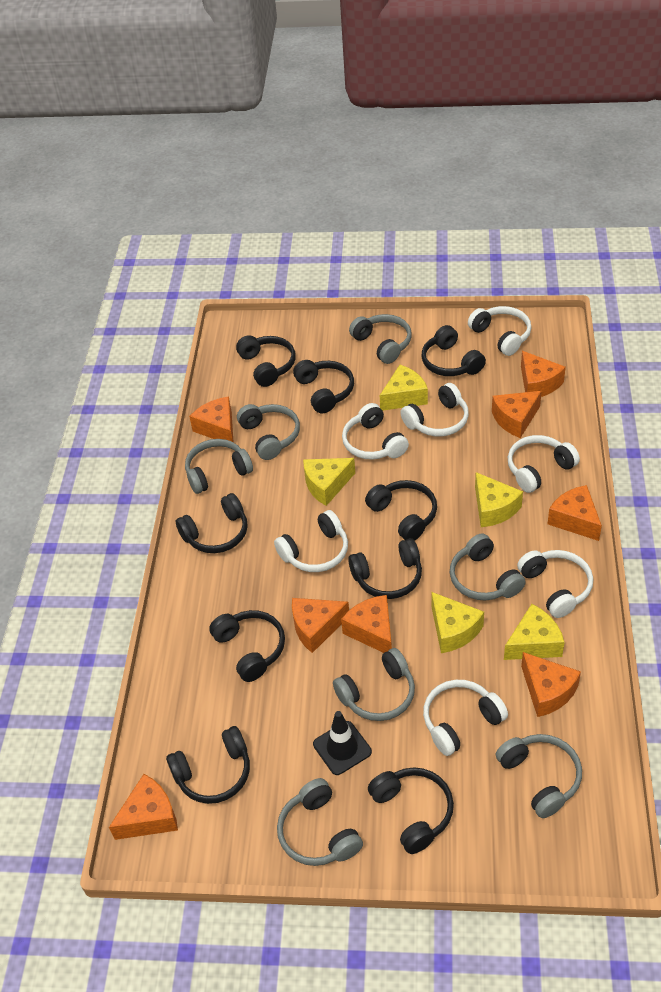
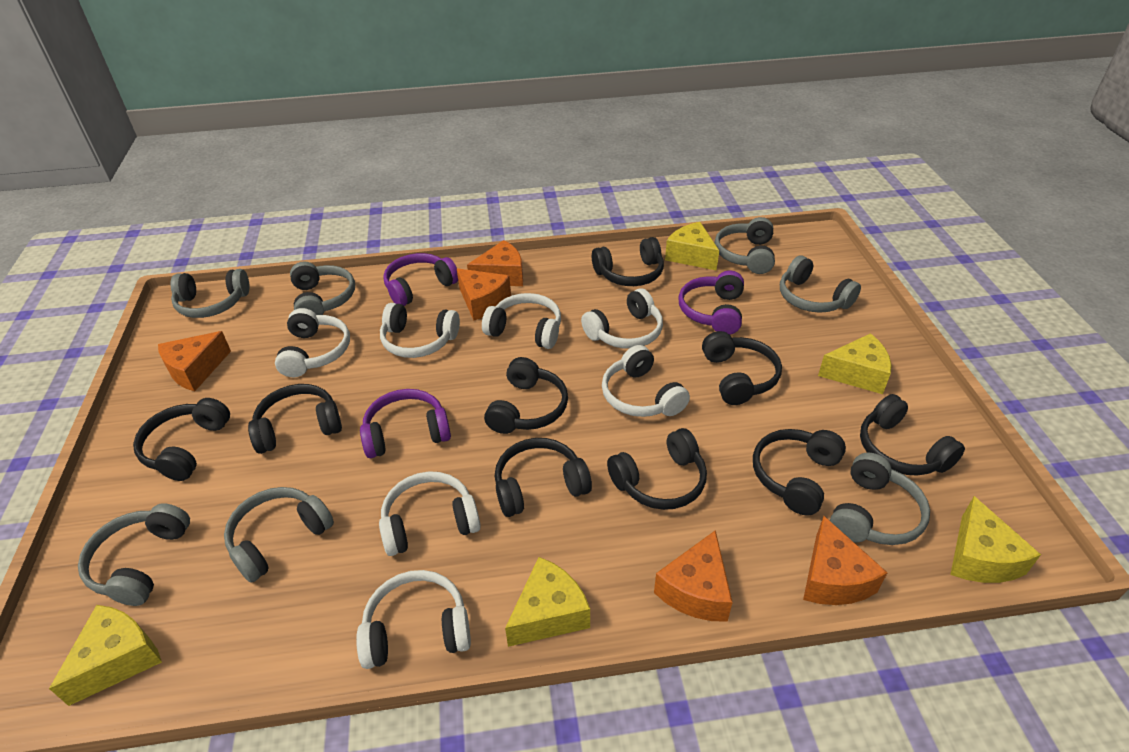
black traffic cone: 1 -> 0
orange cheese: 8 -> 5
purple headphones: 0 -> 3

